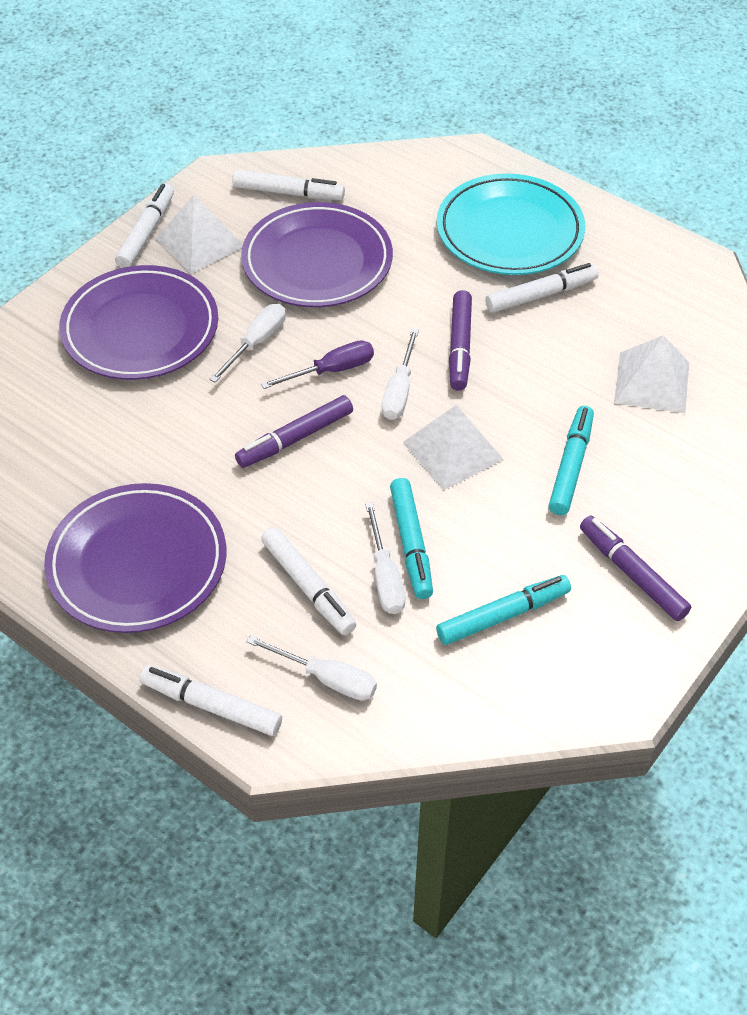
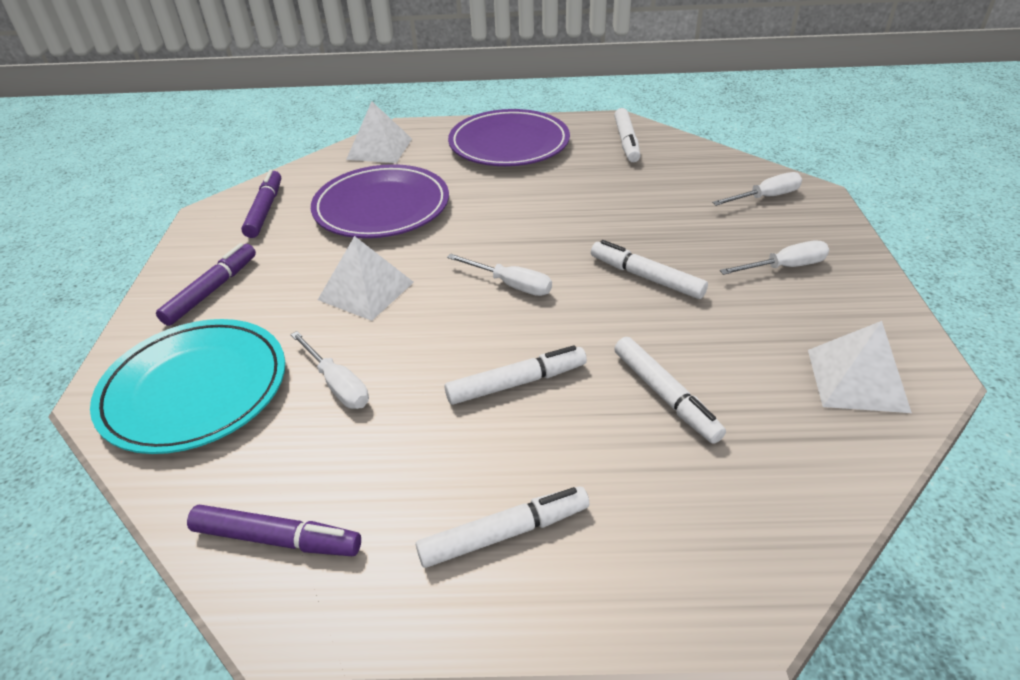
purple plate: 3 -> 2
purple screwdriver: 1 -> 0
turquoise marker: 3 -> 0

